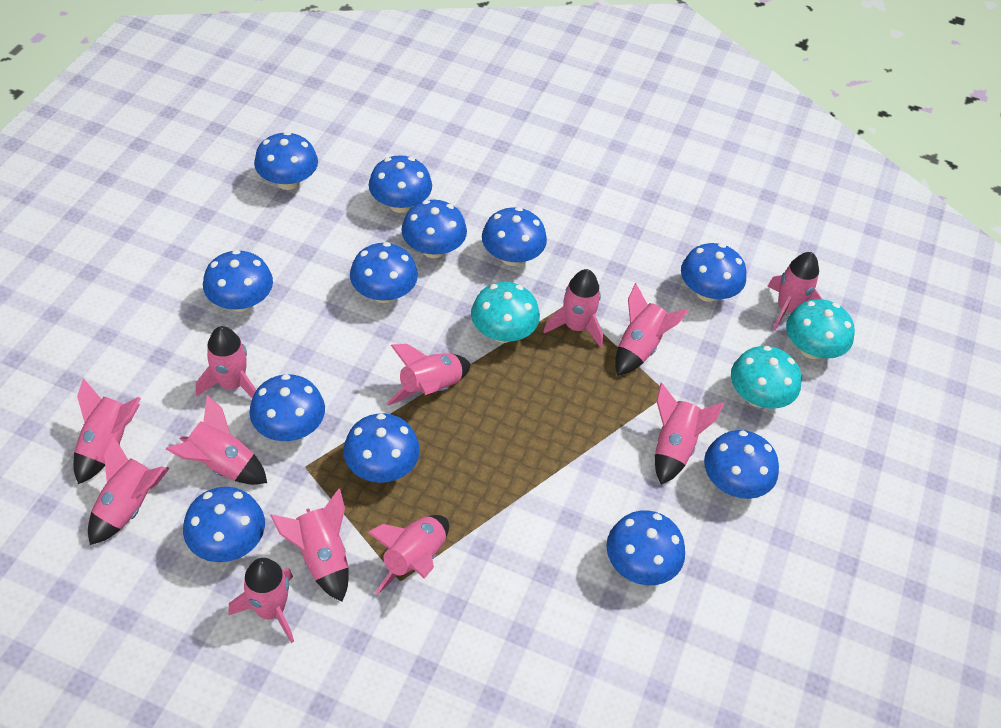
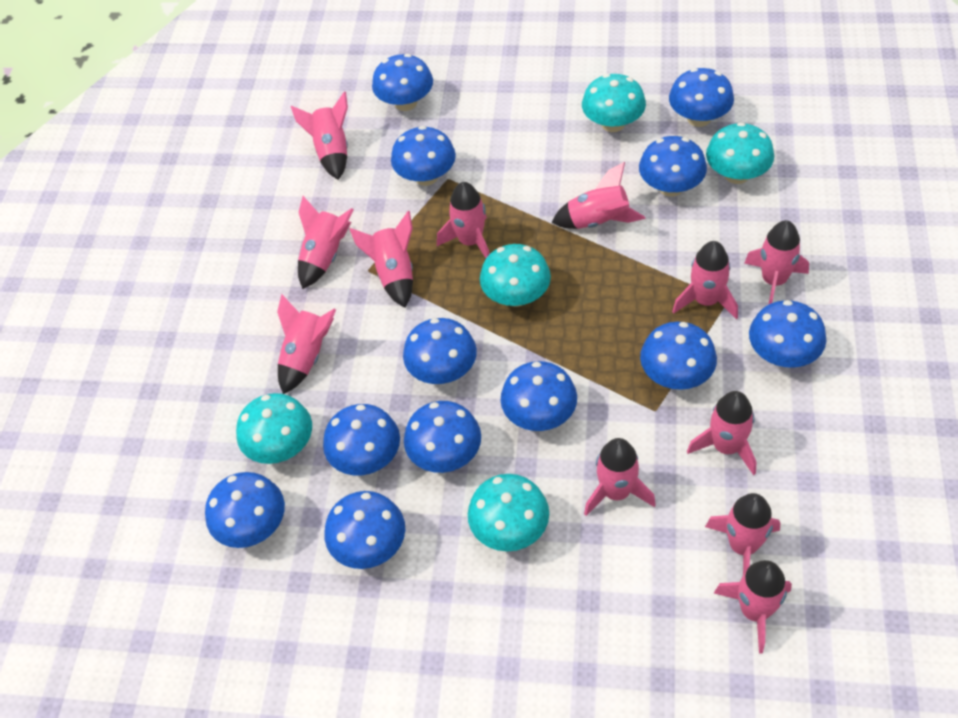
turquoise mushroom: 3 -> 5

